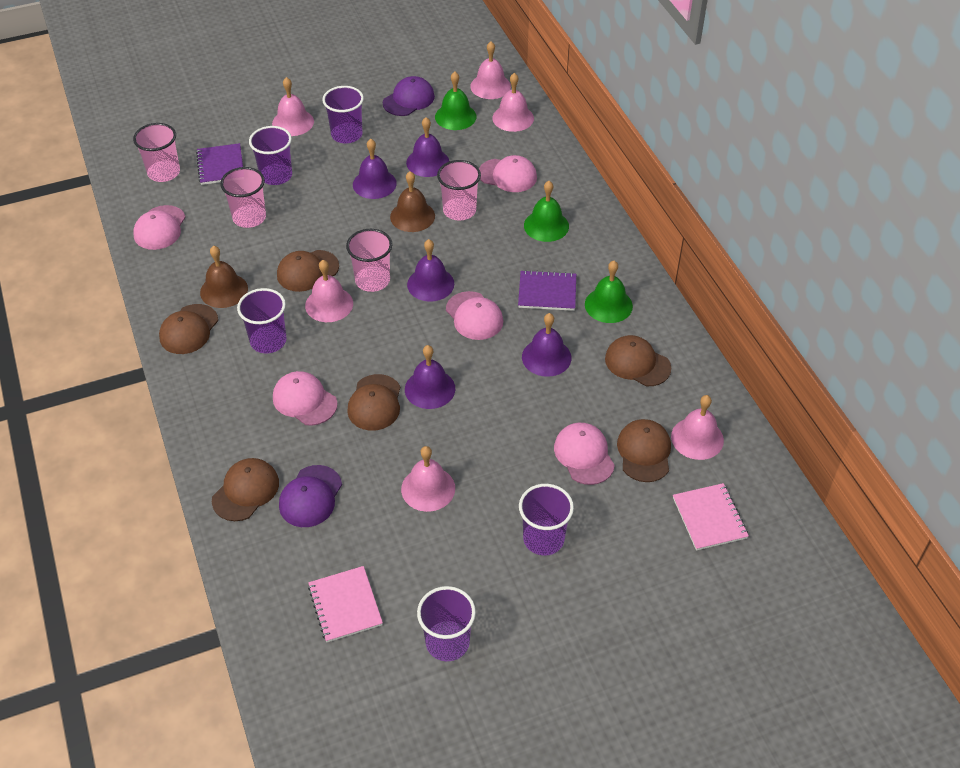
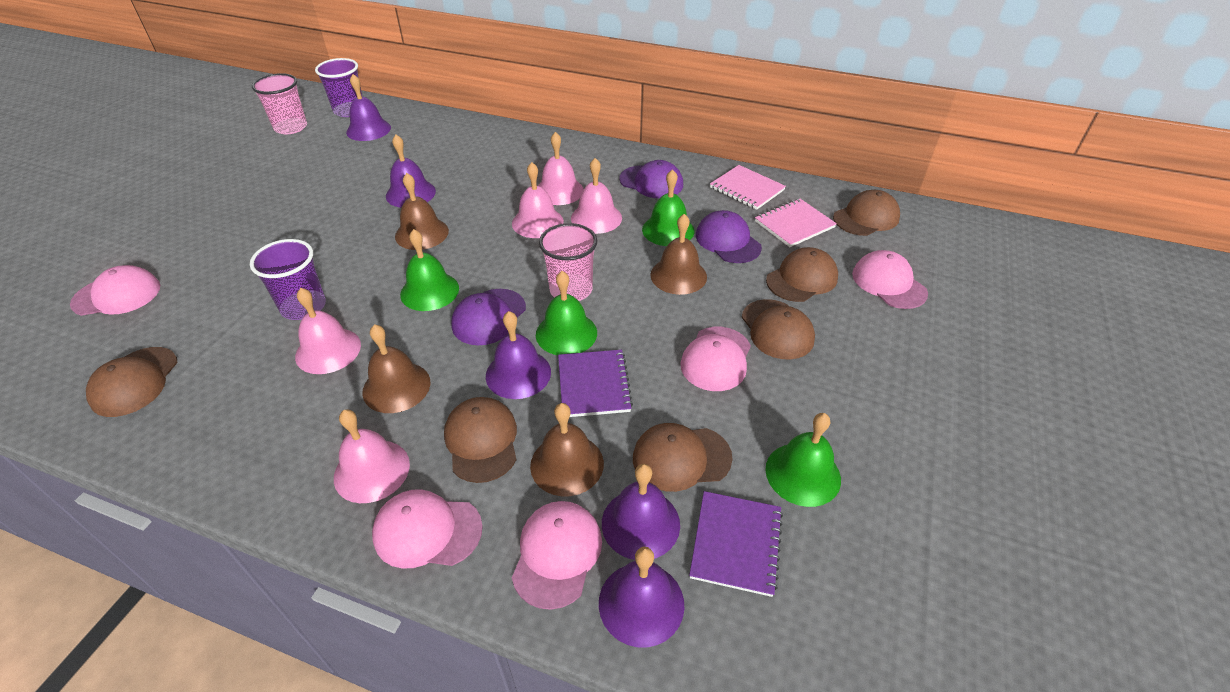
brown bell: 2 -> 4
green bell: 3 -> 4
pink bell: 6 -> 5
pink cup: 4 -> 2
purple cap: 2 -> 3
purple cup: 5 -> 2

